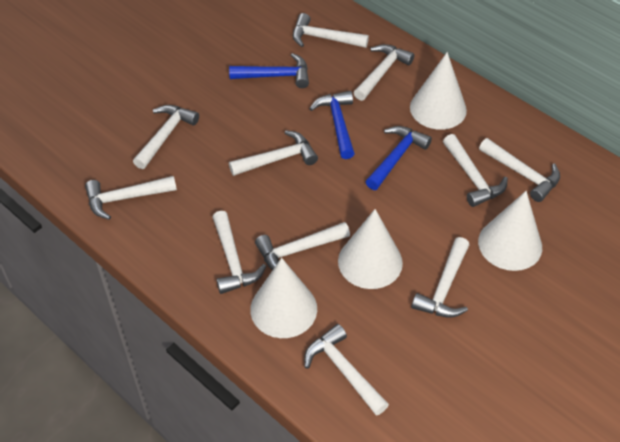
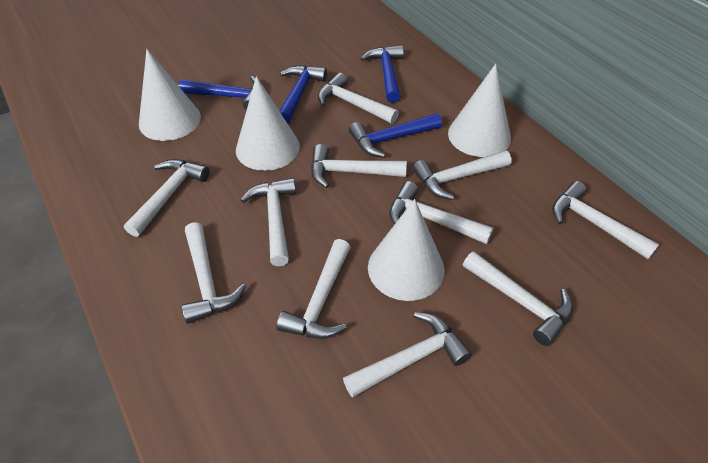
blue hammer: 3 -> 4

